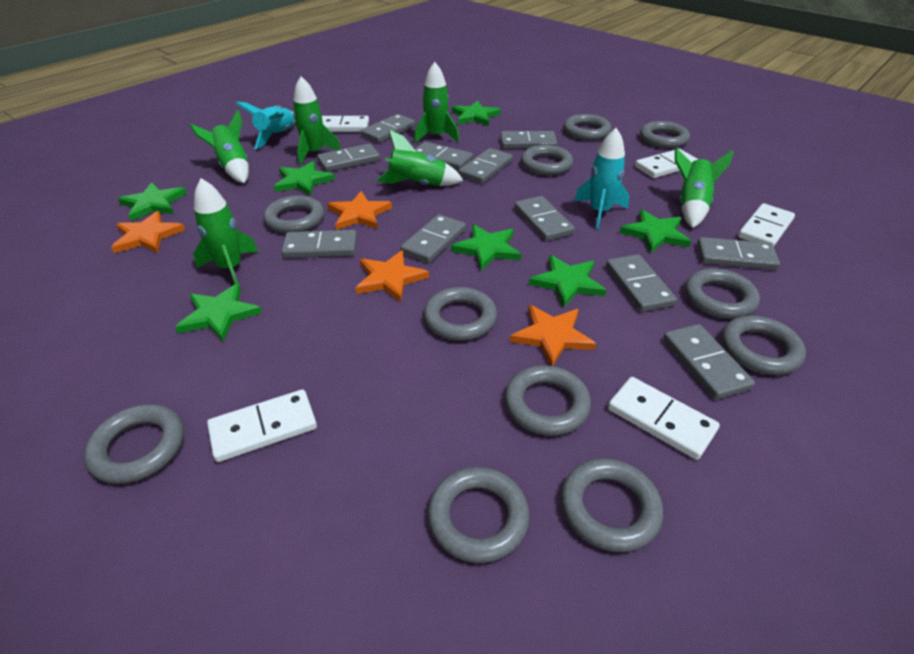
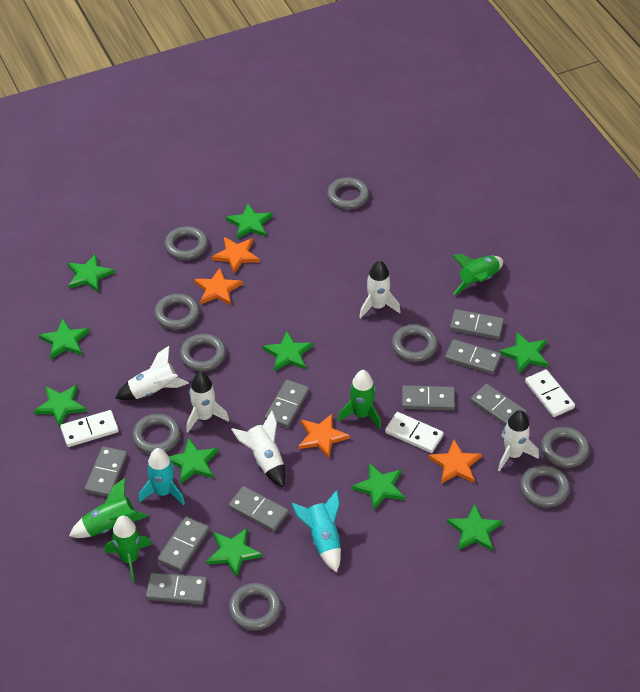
green rocket: 6 -> 4
green star: 7 -> 10
grey domino: 11 -> 9
grey ring: 11 -> 9
white domino: 5 -> 3
white rocket: 0 -> 5

